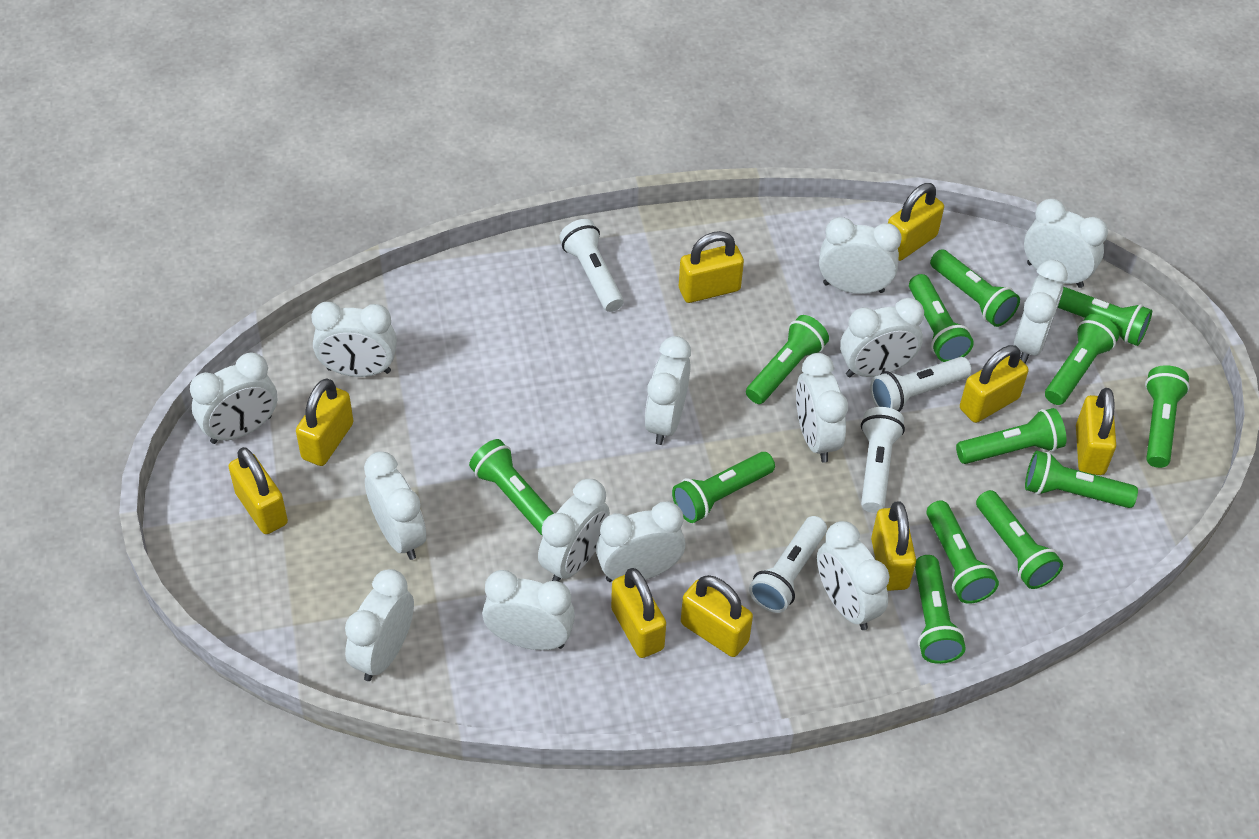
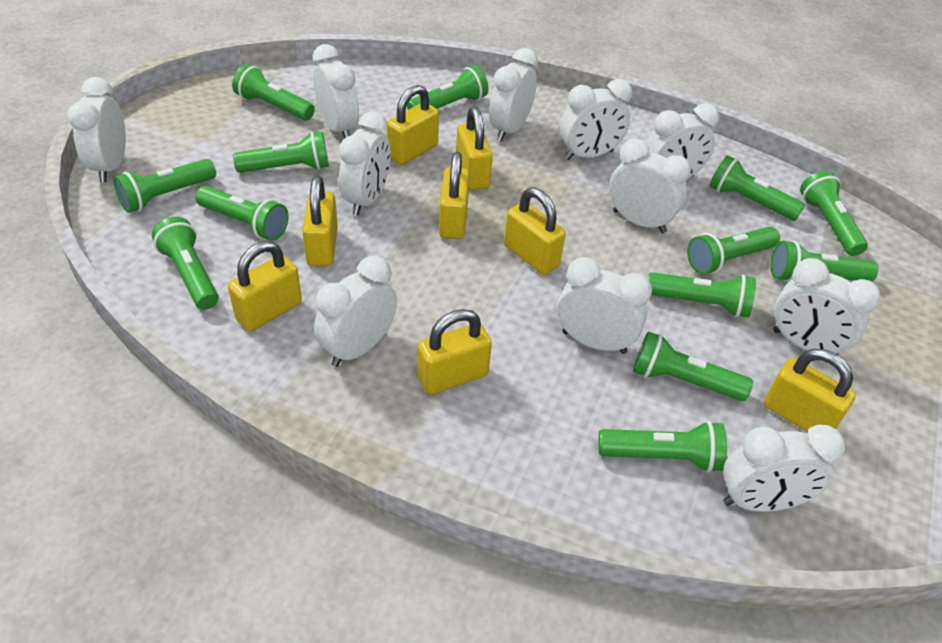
white clock: 14 -> 11
white flashlight: 4 -> 0
yellow padlock: 9 -> 8

